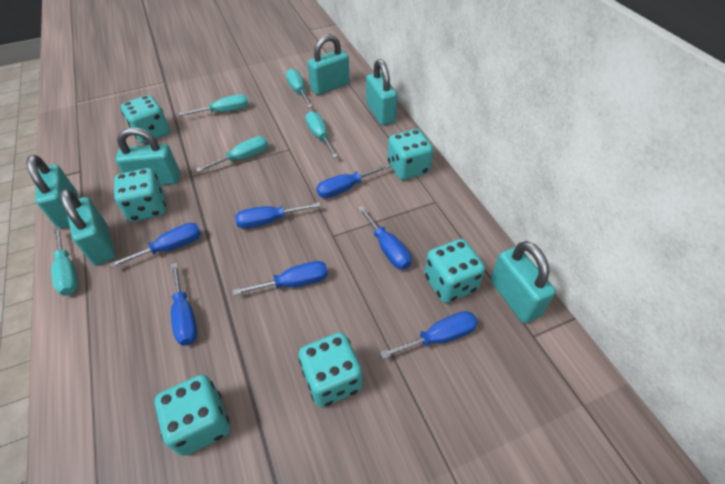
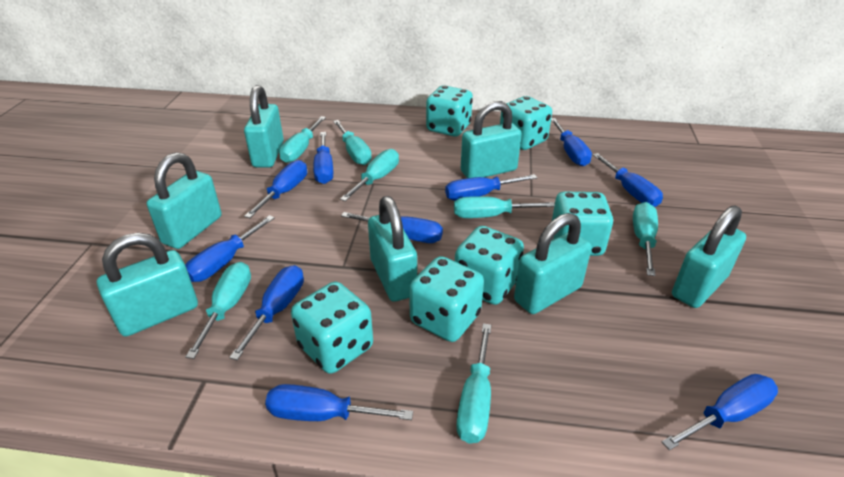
blue screwdriver: 7 -> 10
turquoise padlock: 6 -> 7
turquoise screwdriver: 5 -> 7

